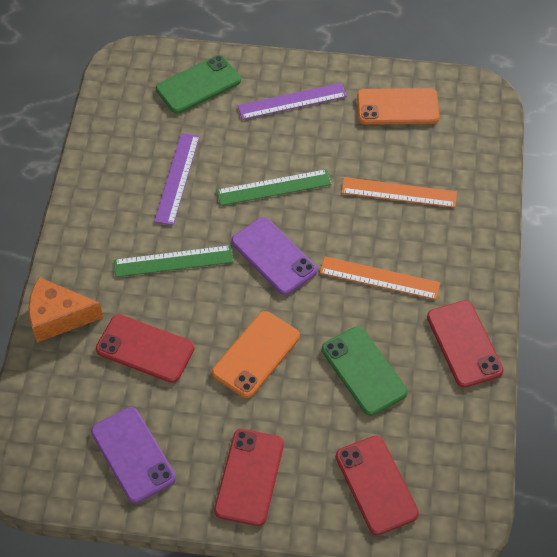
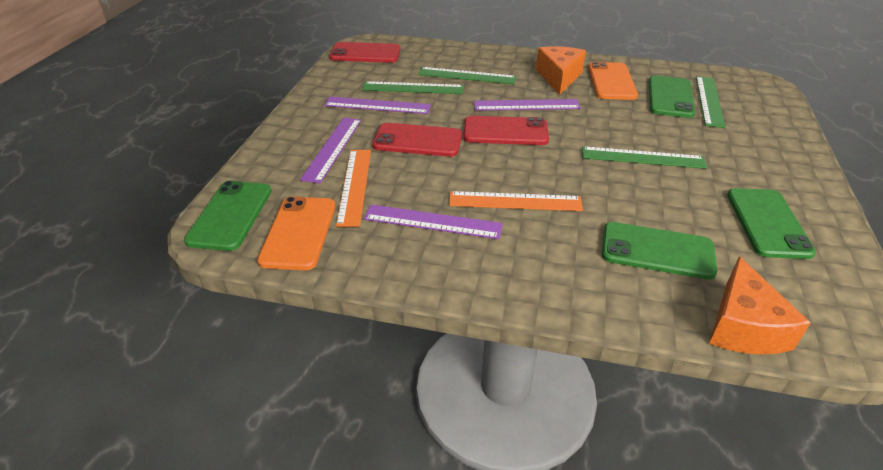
green phone: 2 -> 4
green ruler: 2 -> 4
orange cheese: 1 -> 2
purple phone: 2 -> 0
purple ruler: 2 -> 4
red phone: 4 -> 3

